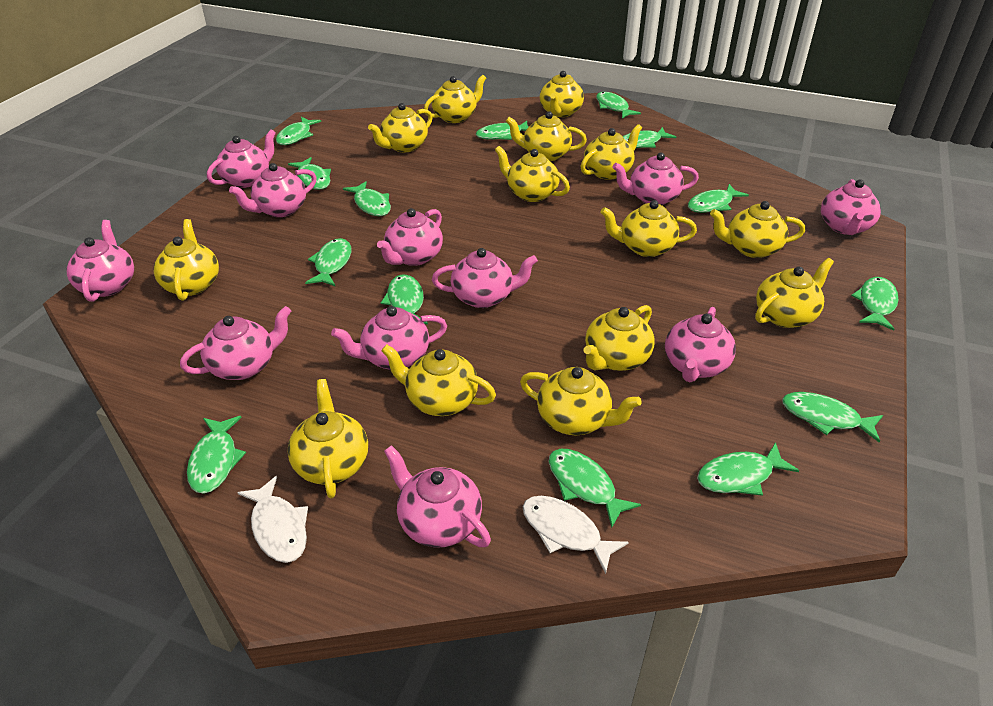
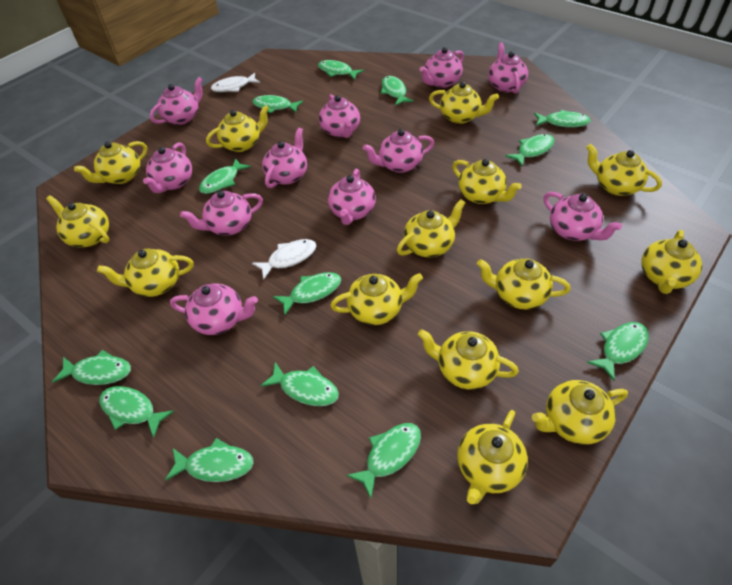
green fish: 14 -> 13

